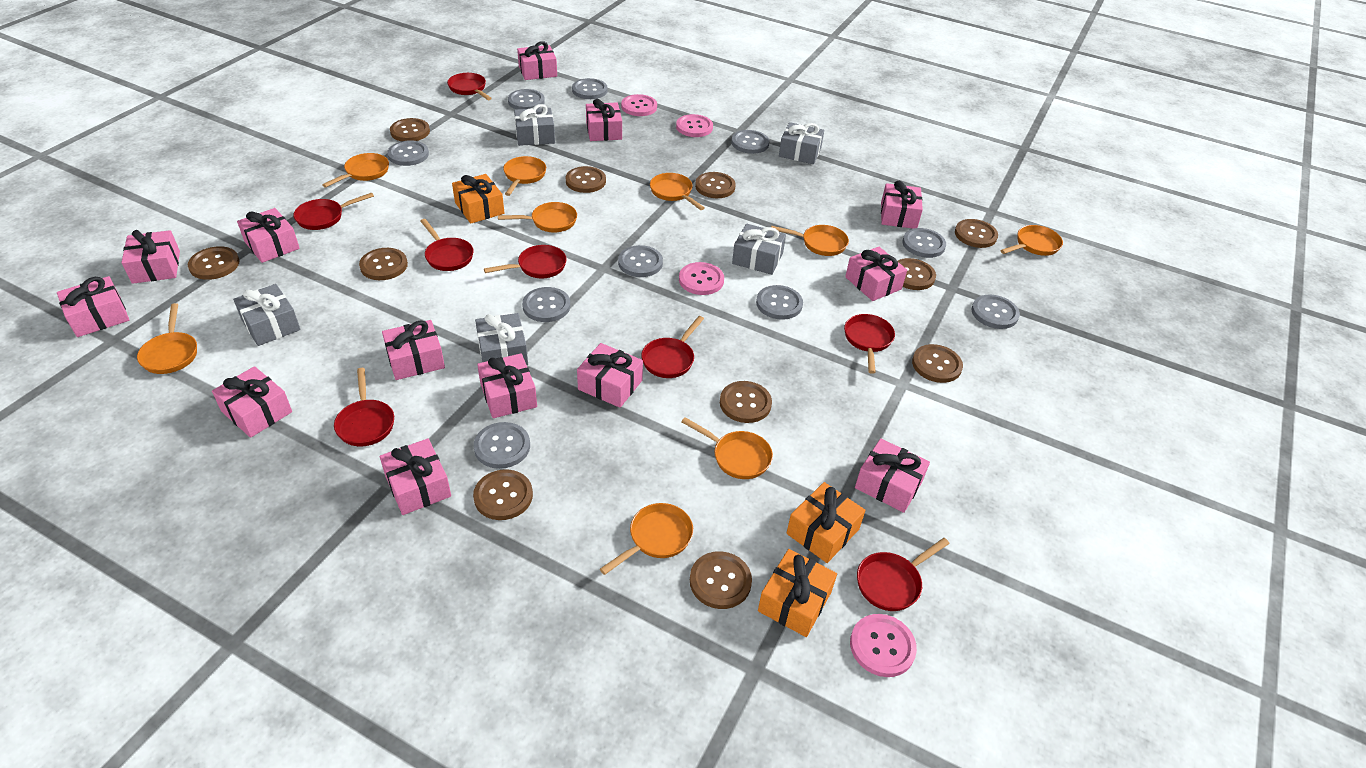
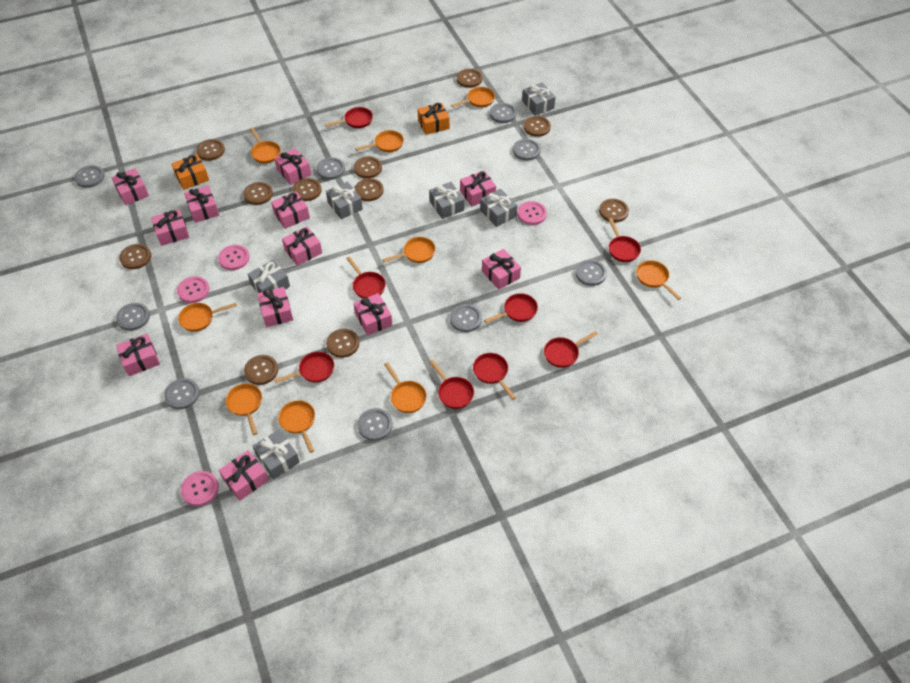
grey button: 10 -> 9
grey gift: 5 -> 6
orange gift: 3 -> 2
pink gift: 13 -> 12

